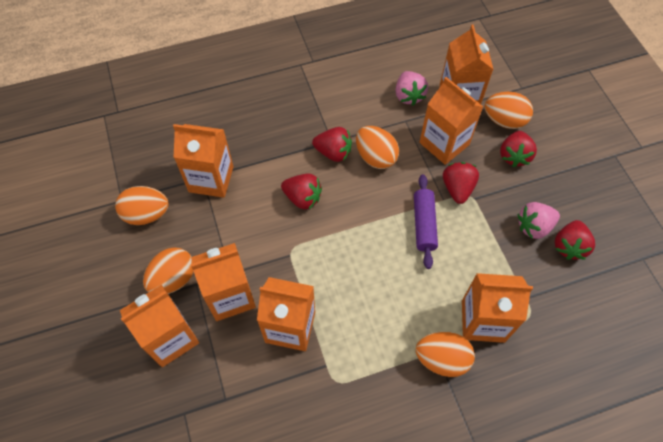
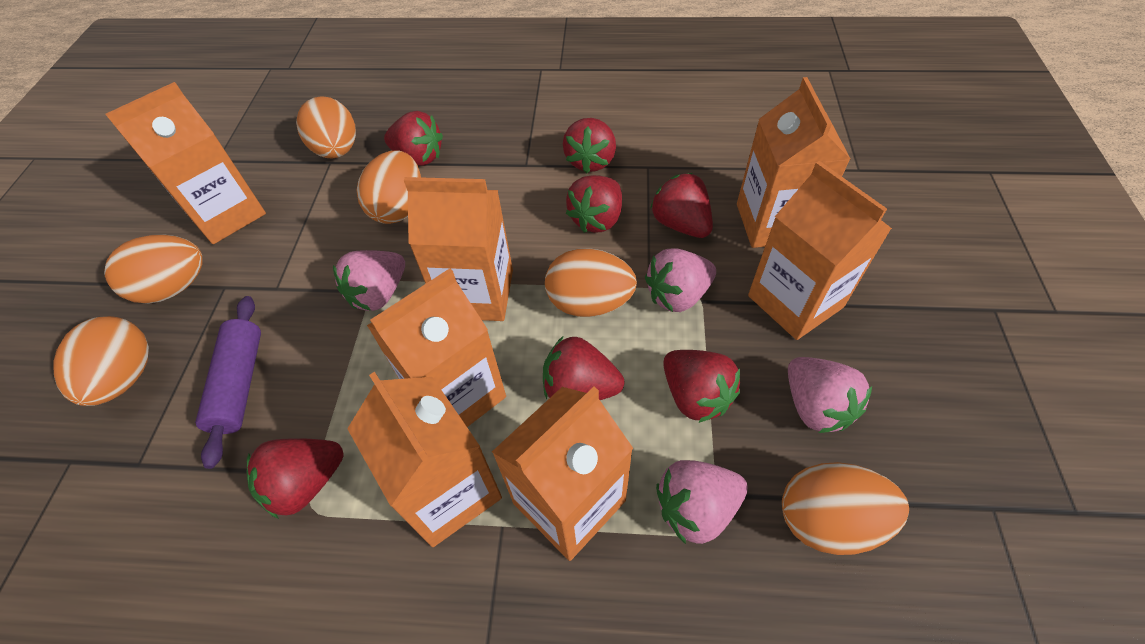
orange egg: 5 -> 6
pink strawberry: 2 -> 4
red strawberry: 5 -> 7

